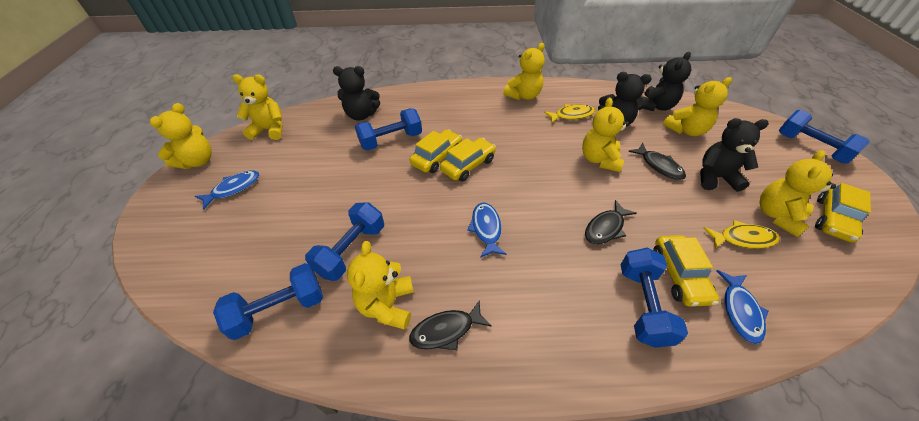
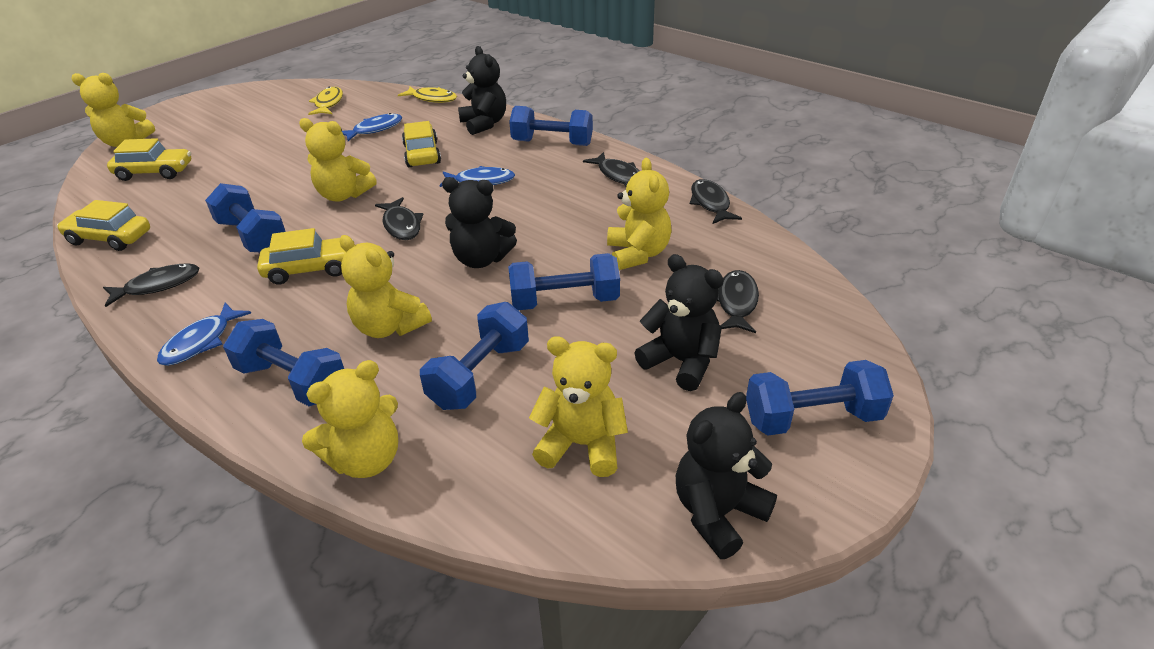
black fish: 3 -> 5
blue dumbbell: 5 -> 6
yellow teddy bear: 7 -> 6

